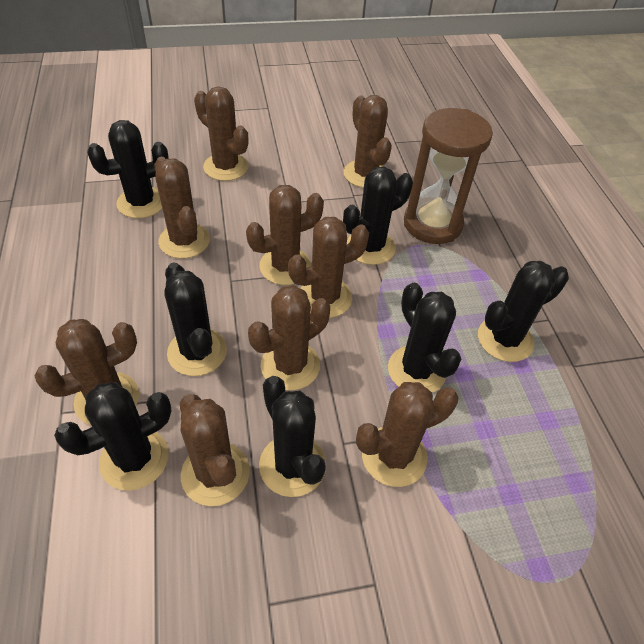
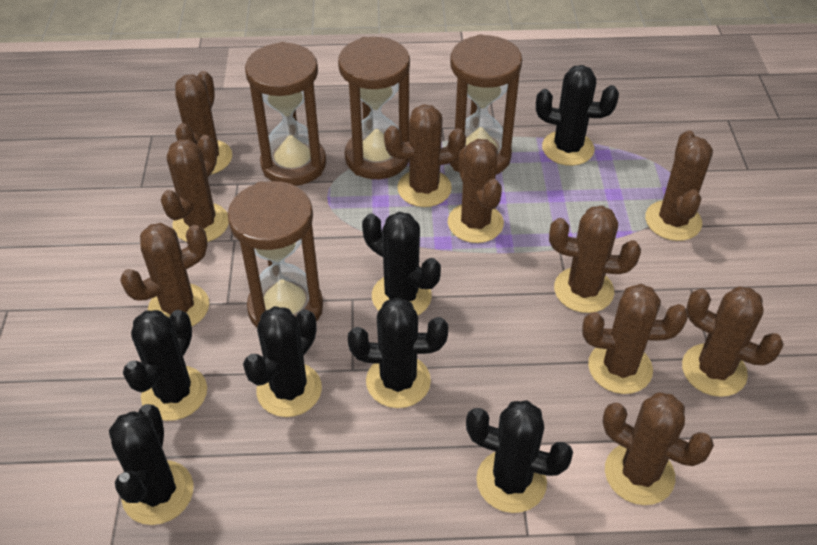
brown cactus: 9 -> 10
brown hourglass: 1 -> 4

